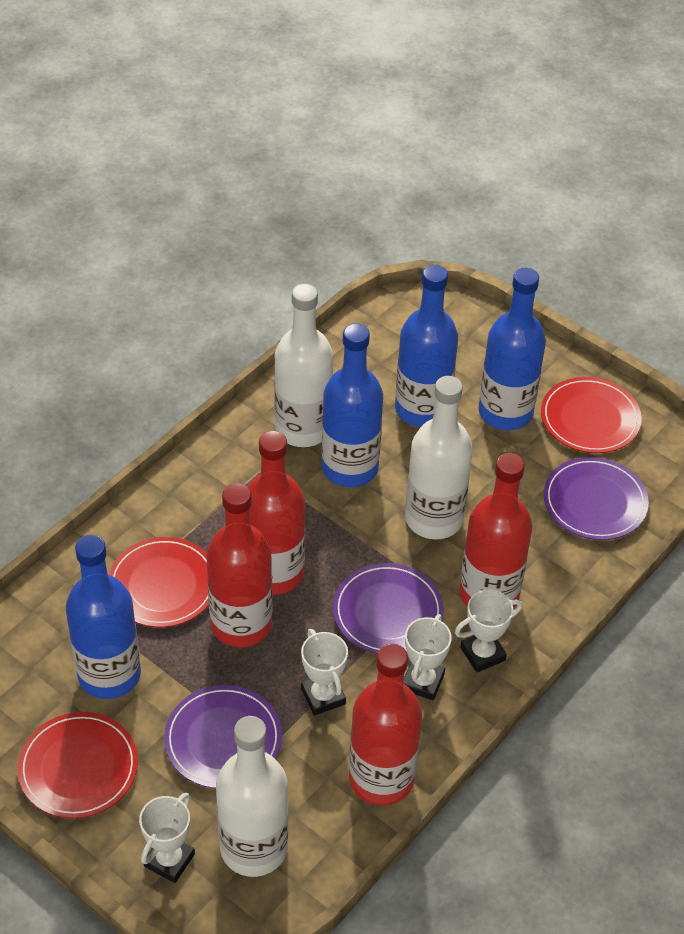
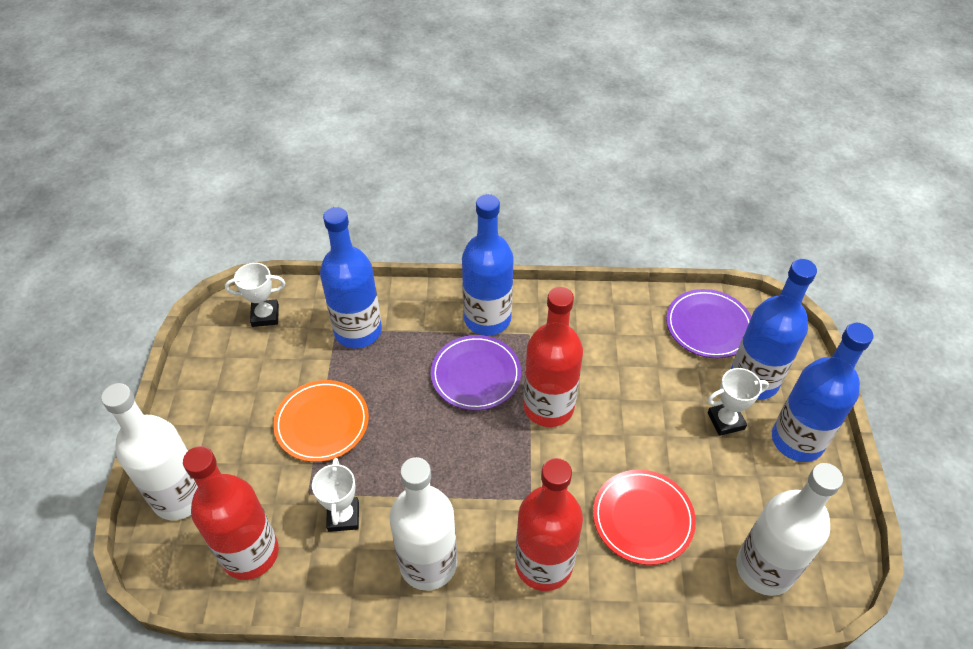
orange plate: 0 -> 1
purple plate: 3 -> 2
red bottle: 4 -> 3
red plate: 3 -> 1
white trophy: 4 -> 3

